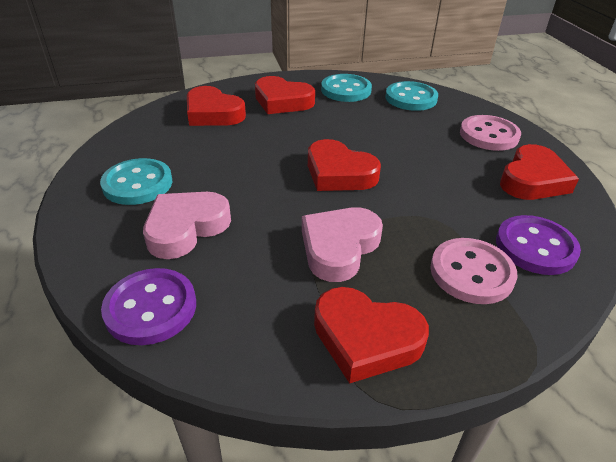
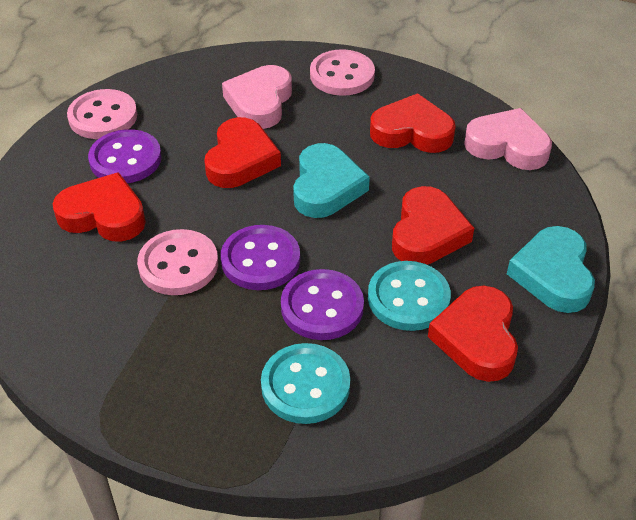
pink button: 2 -> 3
purple button: 2 -> 3
turquoise button: 3 -> 2
turquoise heart: 0 -> 2

